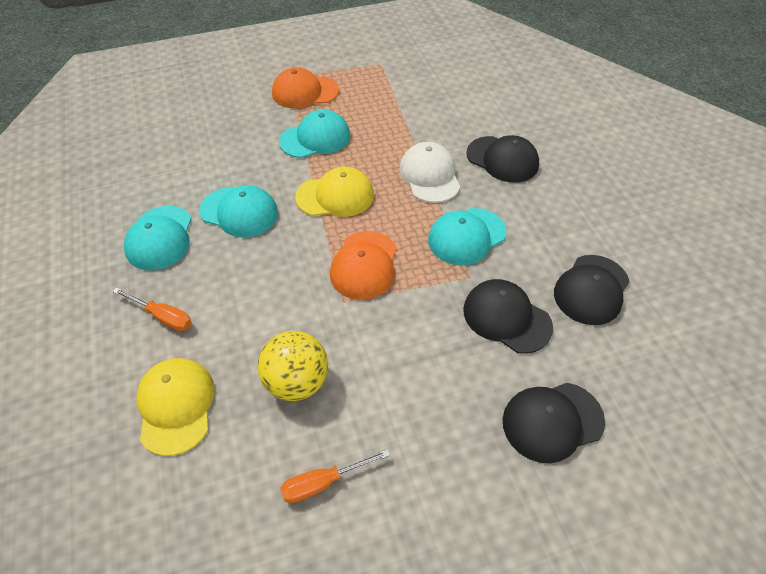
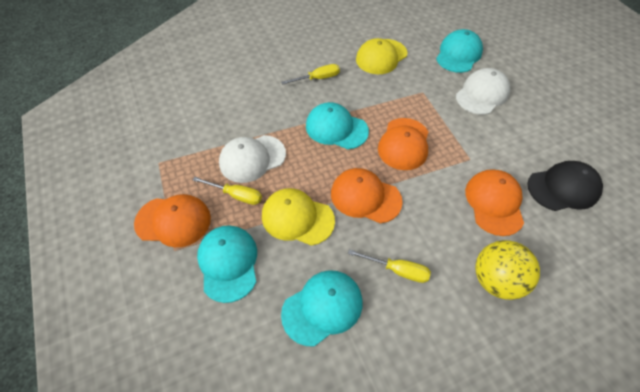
black cap: 4 -> 1
orange cap: 2 -> 4
orange screwdriver: 2 -> 0
white cap: 1 -> 2
yellow screwdriver: 0 -> 3

